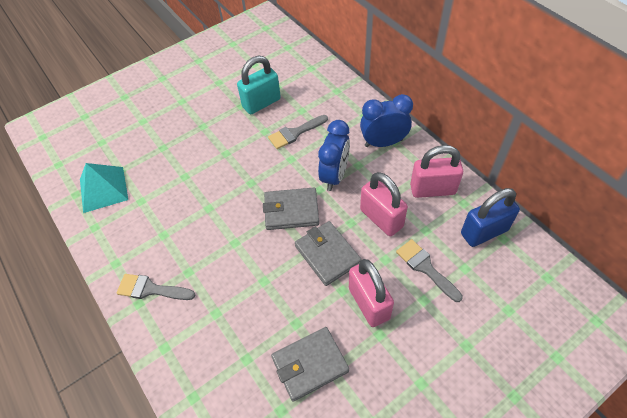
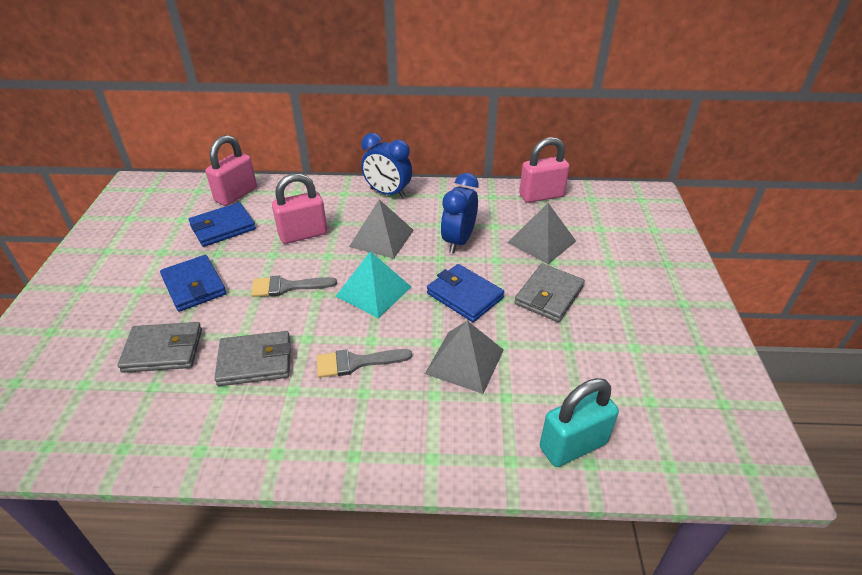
blue padlock: 1 -> 0
blue wallet: 0 -> 3
grey brush: 3 -> 2
grey pyramid: 0 -> 3

